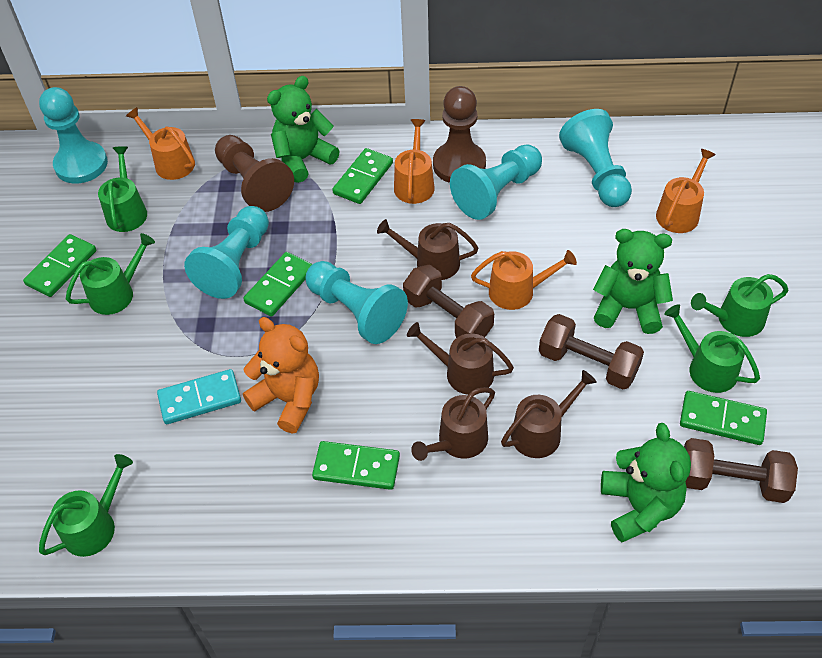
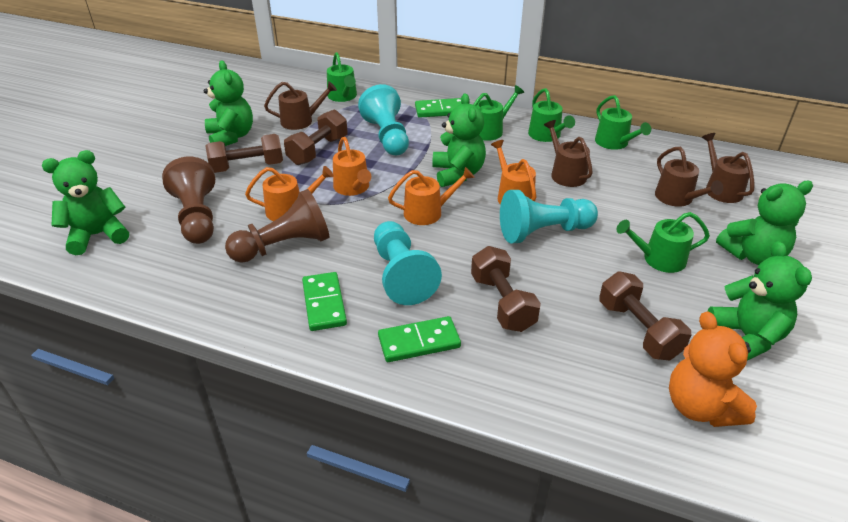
brown dumbbell: 3 -> 4
green domino: 5 -> 3
green teddy bear: 3 -> 5
turquoise domino: 1 -> 0
turquoise pawn: 5 -> 3

